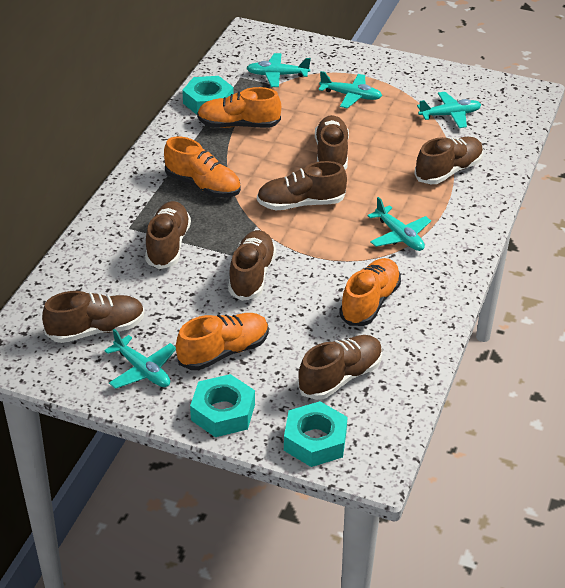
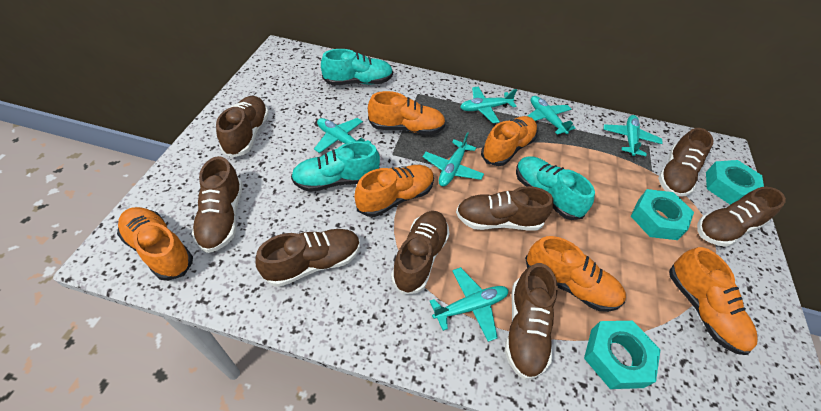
brown shoe: 7 -> 8
orange shoe: 4 -> 6
turquoise plane: 5 -> 6
turquoise shoe: 0 -> 3

